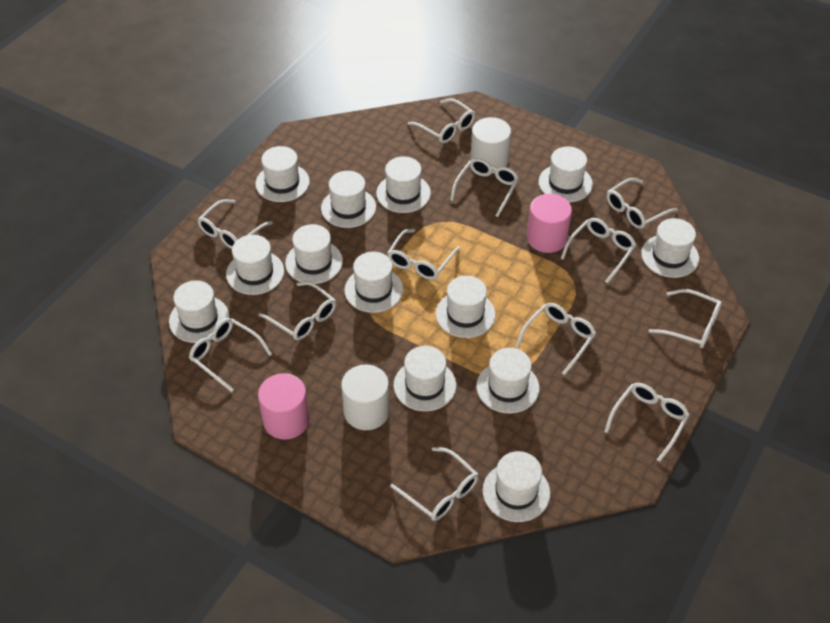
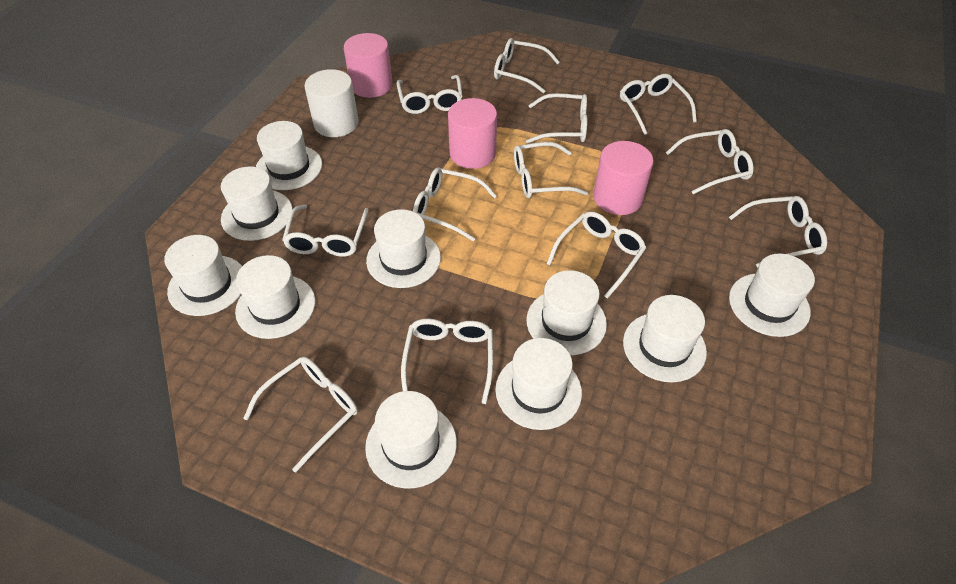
pink cylinder: 2 -> 3
white cylinder: 2 -> 1
white hat: 13 -> 10

